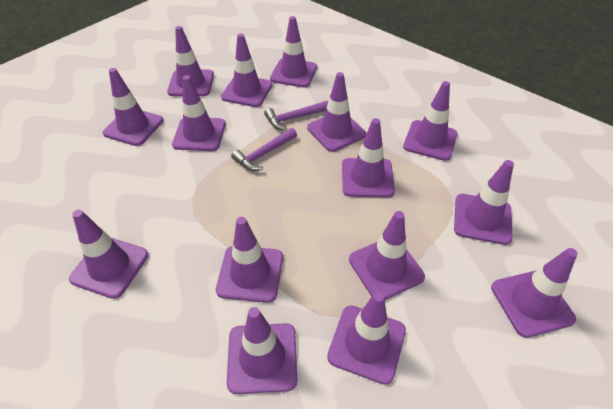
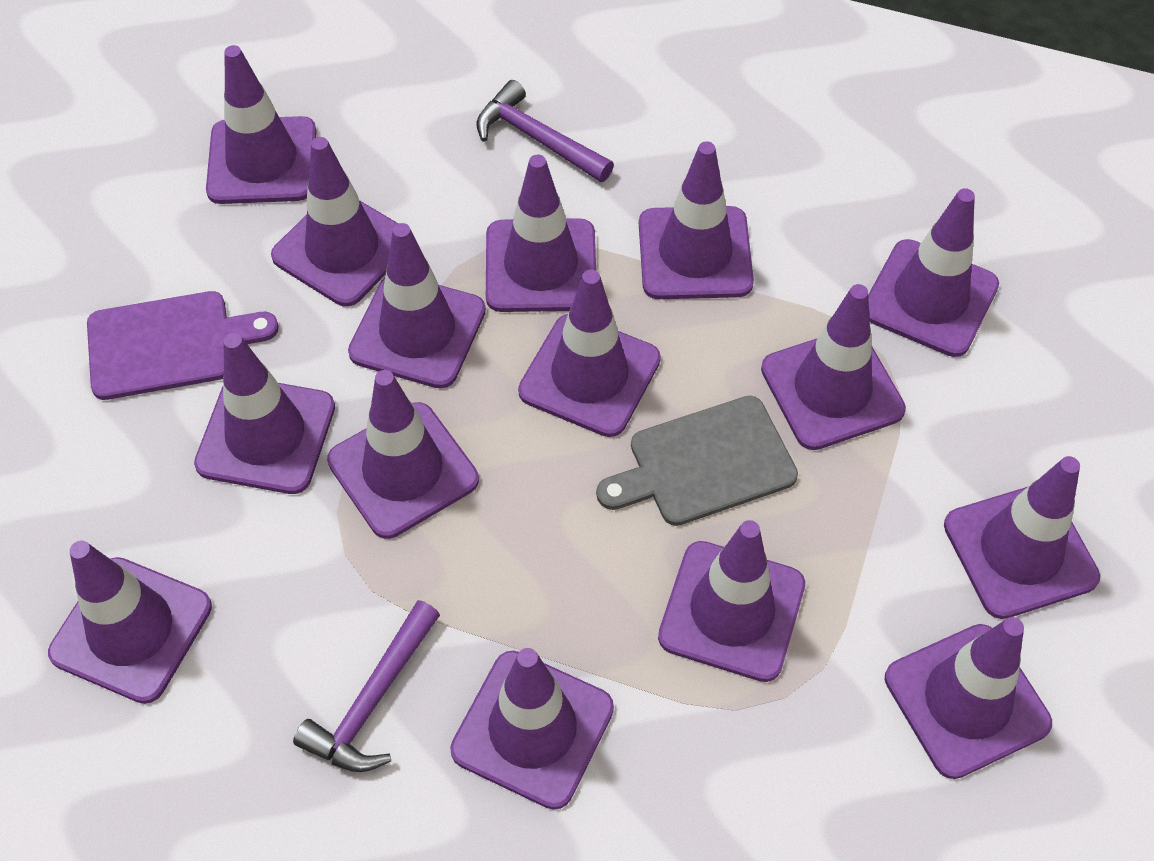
grey cutting board: 0 -> 1
purple cutting board: 0 -> 1

